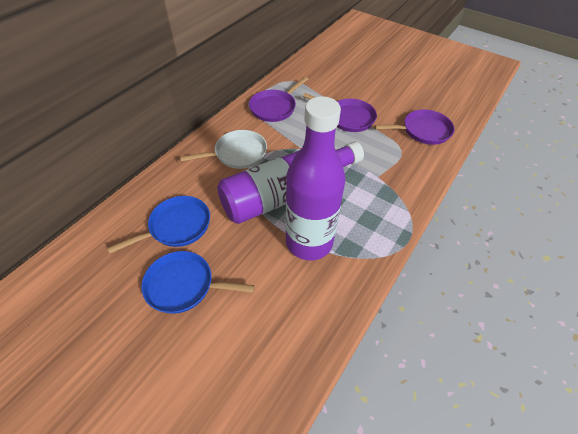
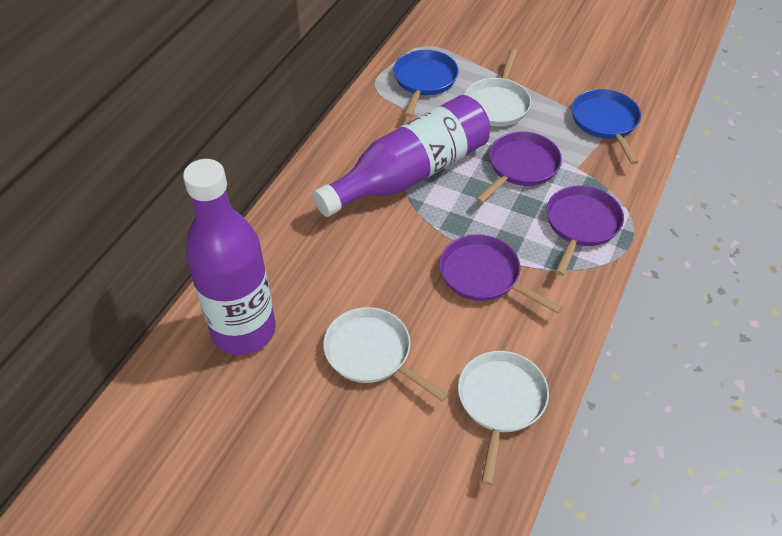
white pan: 1 -> 3

